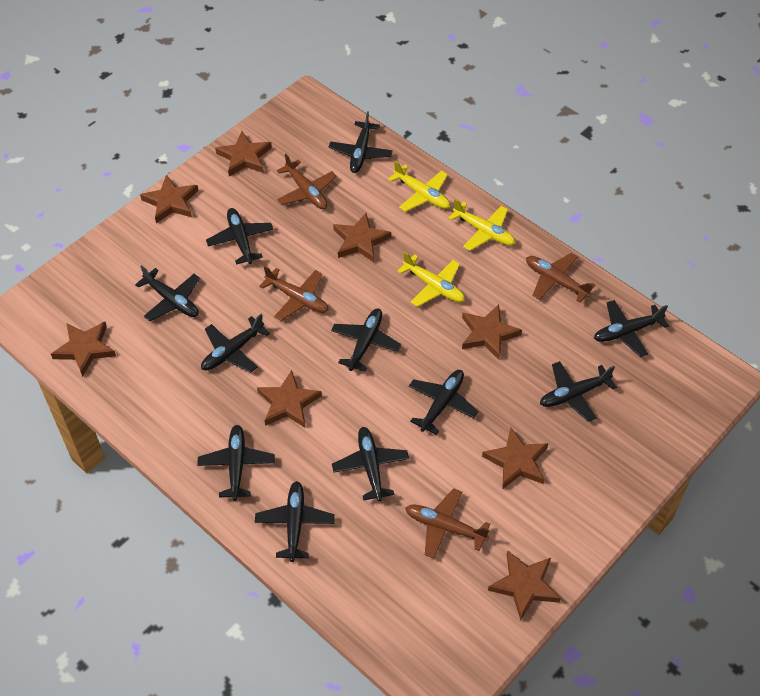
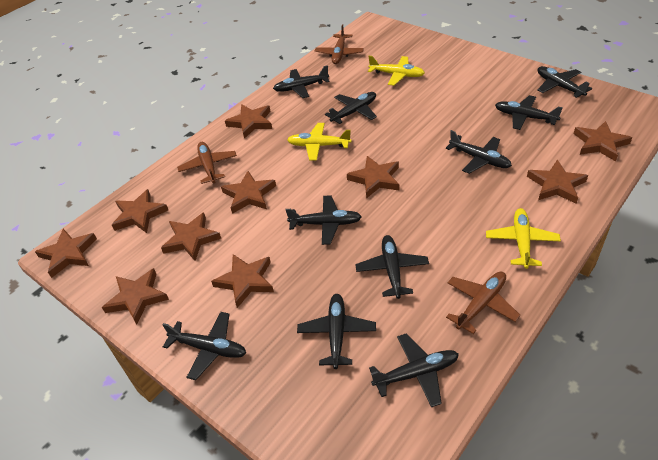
black plane: 11 -> 10
brown plane: 4 -> 3
brown star: 8 -> 10

